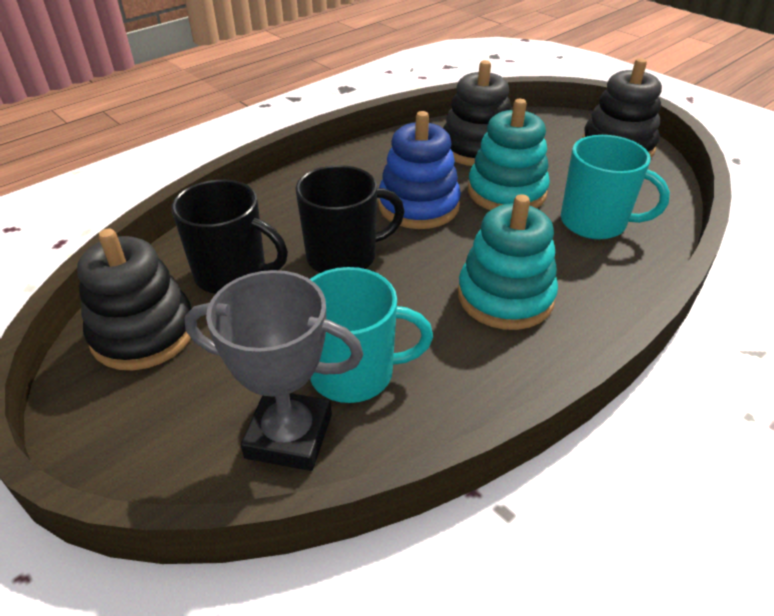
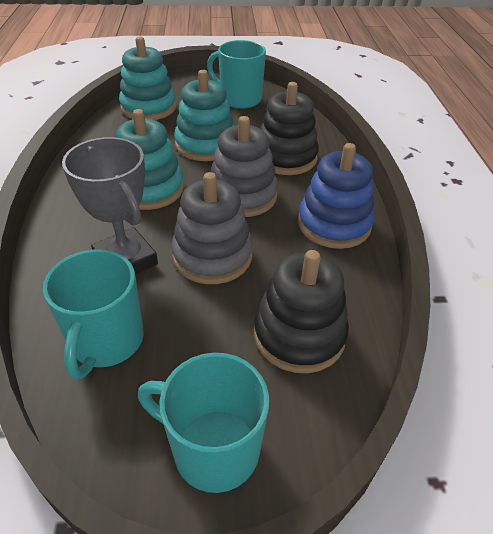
black mug: 2 -> 0
black stacking toy: 3 -> 2
grey stacking toy: 0 -> 2
turquoise mug: 2 -> 3
turquoise stacking toy: 2 -> 3

